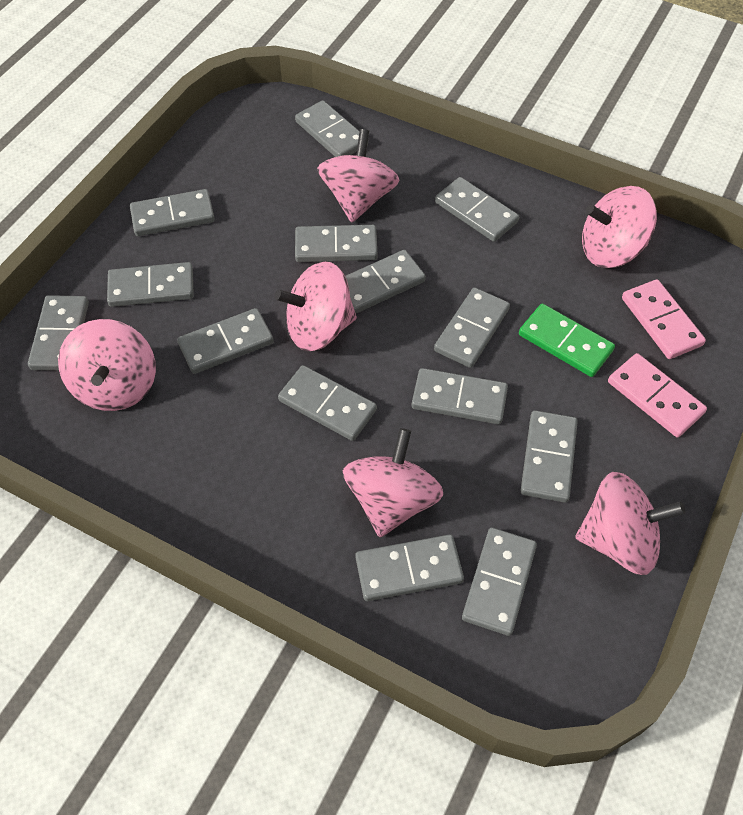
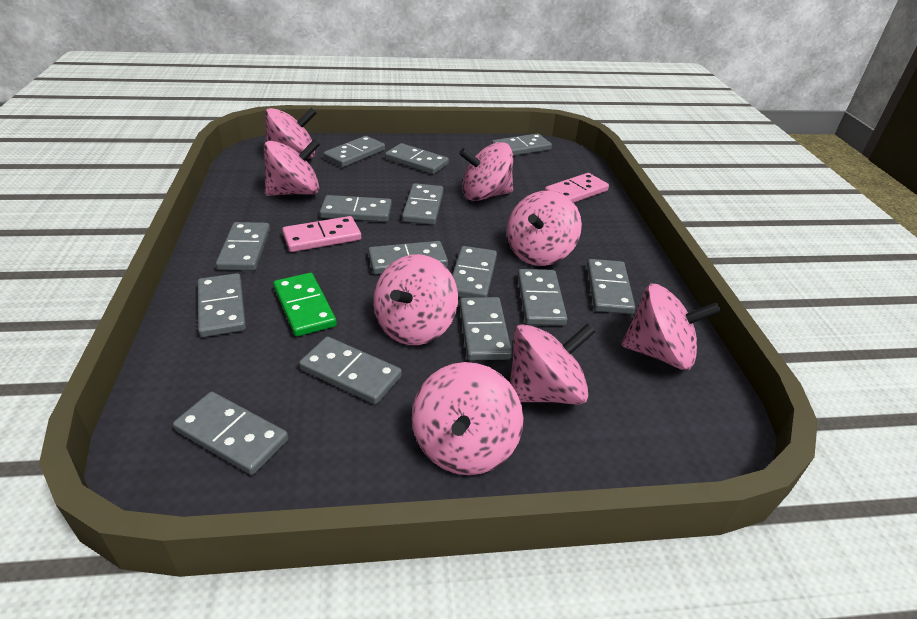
pink spinning top: 6 -> 8

